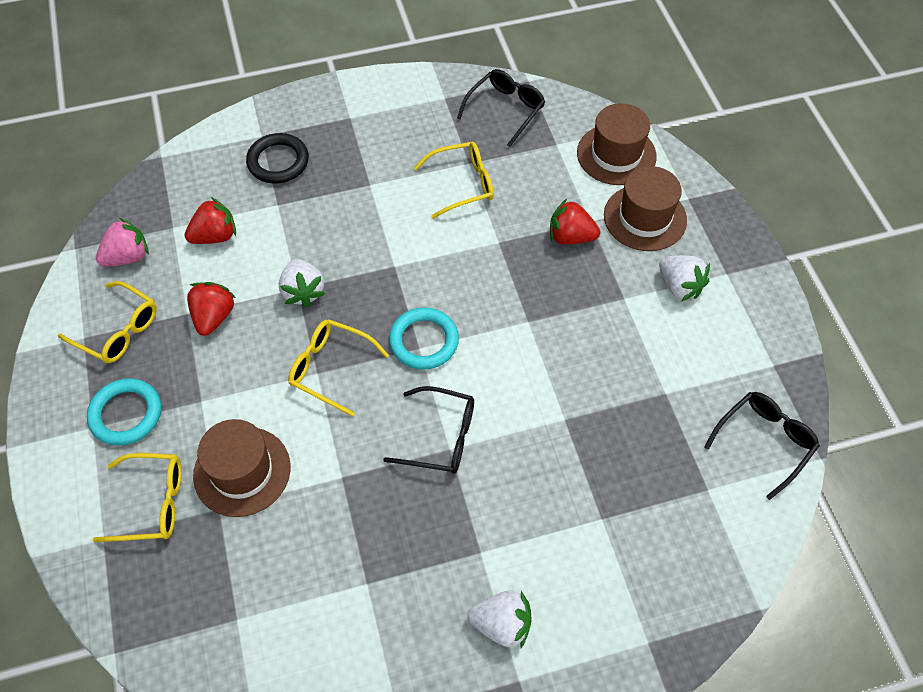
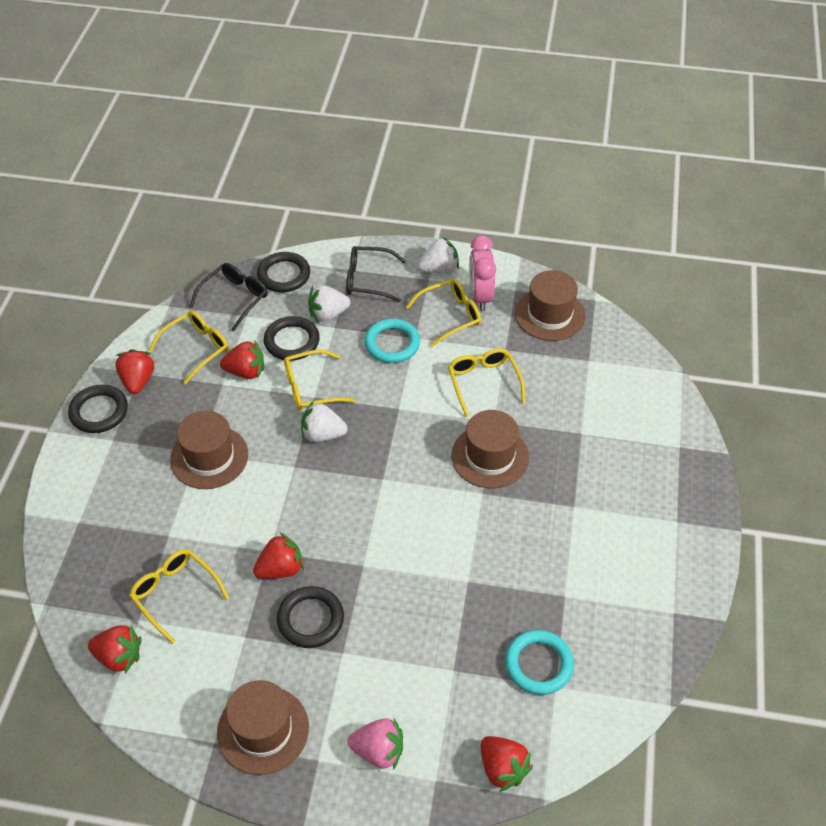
black glasses: 3 -> 2
black ring: 1 -> 4
brown hat: 3 -> 4
pink clock: 0 -> 1
red strawberry: 3 -> 5
yellow glasses: 4 -> 5

